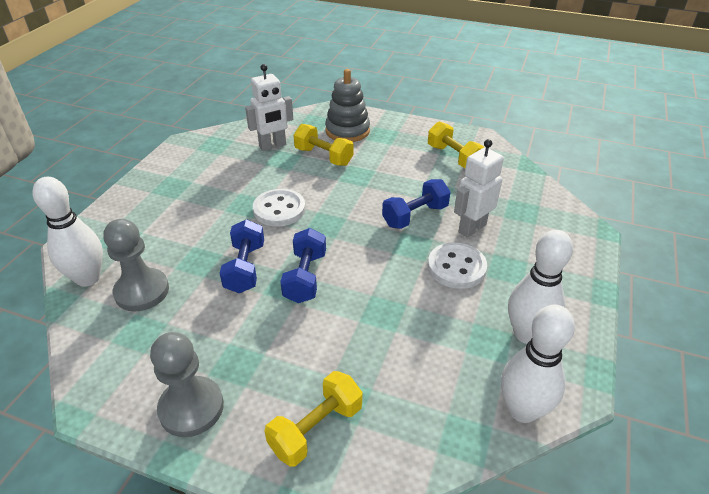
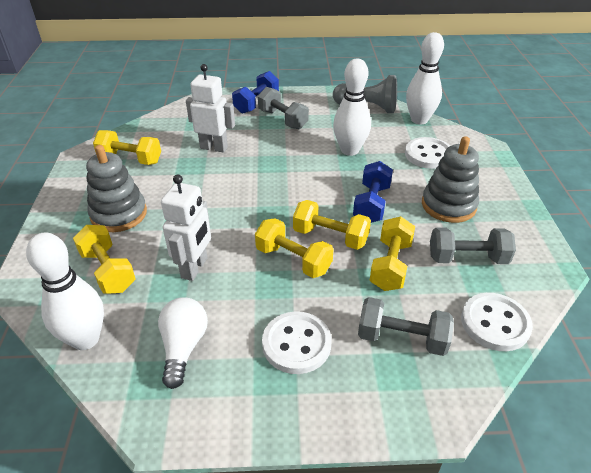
blue dumbbell: 3 -> 2
grey dumbbell: 0 -> 3
grey pawn: 2 -> 1
grey stacking toy: 1 -> 2
white button: 2 -> 3
white light bulb: 0 -> 1
yellow dumbbell: 3 -> 5

